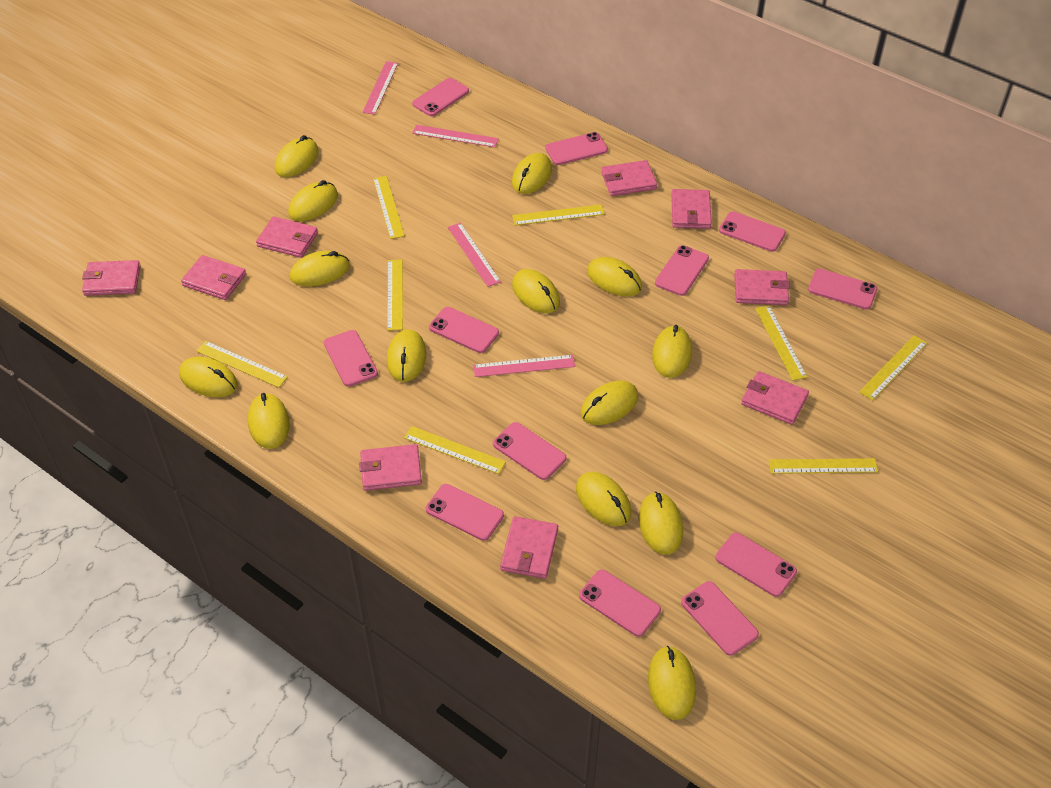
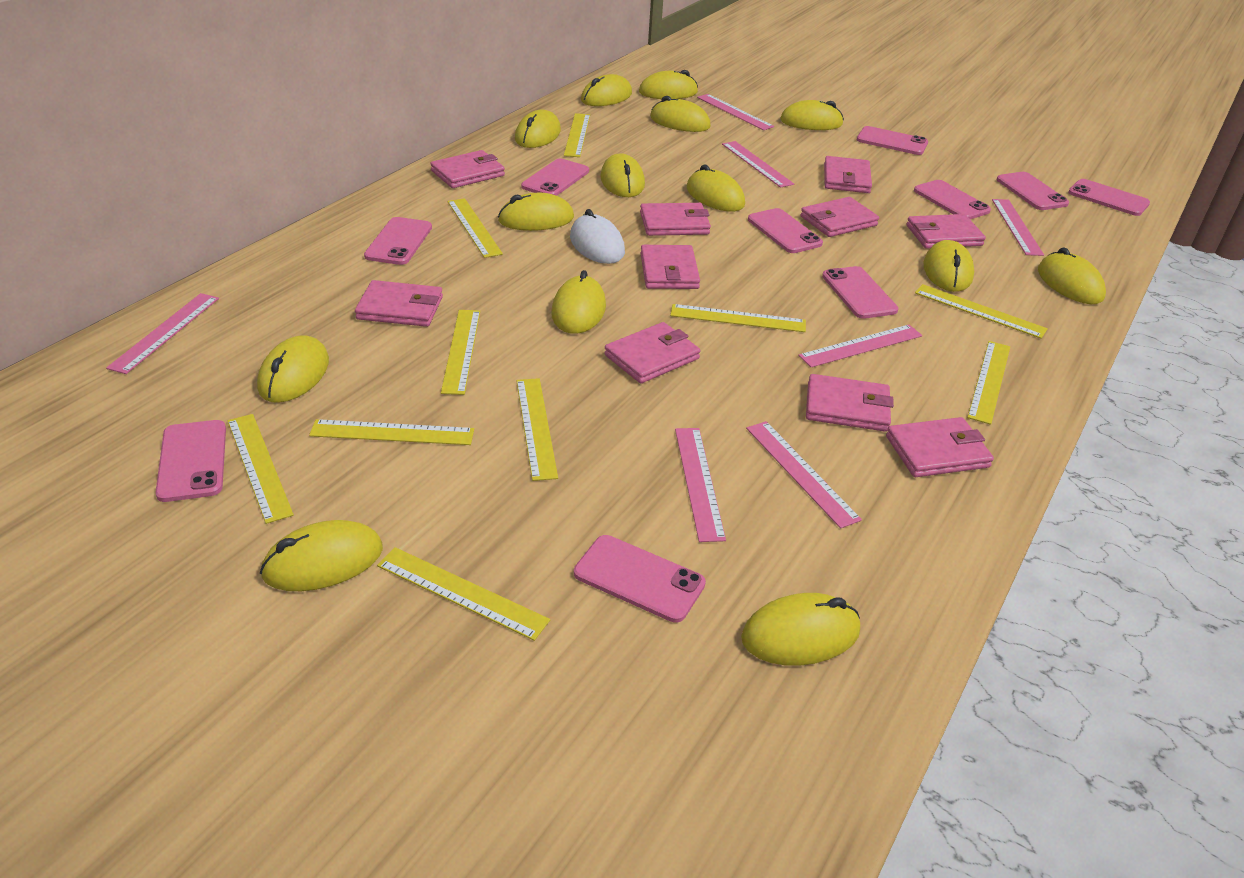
pink phone: 12 -> 10
pink ruler: 4 -> 7
pink wallet: 9 -> 10
white mouse: 0 -> 1
yellow ruler: 8 -> 10

